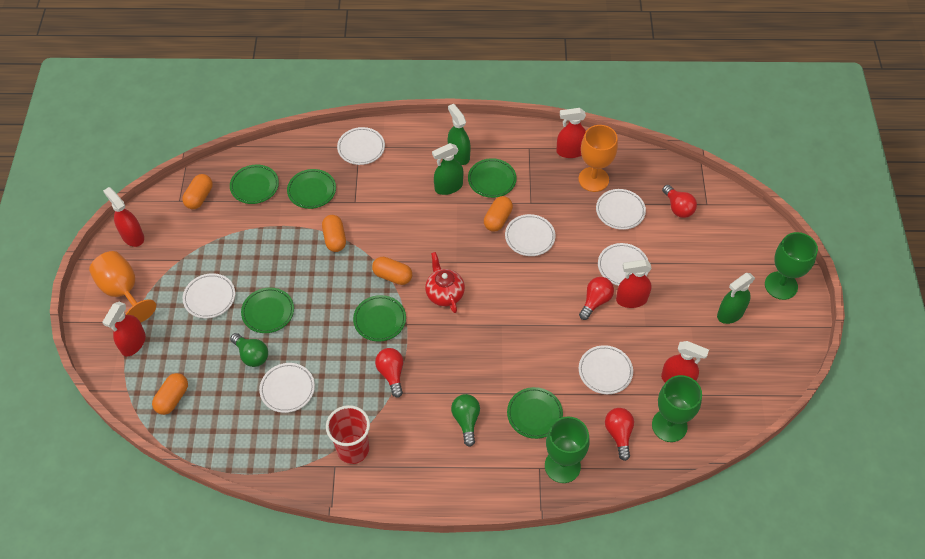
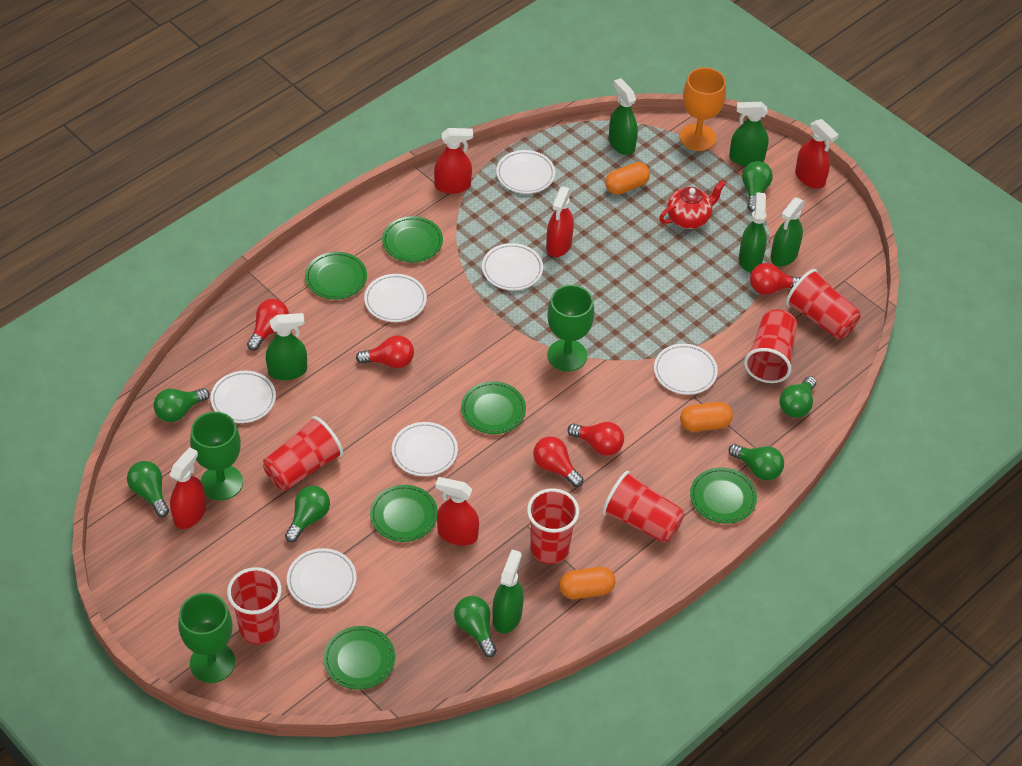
green light bulb: 2 -> 7
green spray bottle: 3 -> 6
orange capsule: 5 -> 3
orange goblet: 2 -> 1
red cup: 1 -> 6
red light bulb: 4 -> 5

